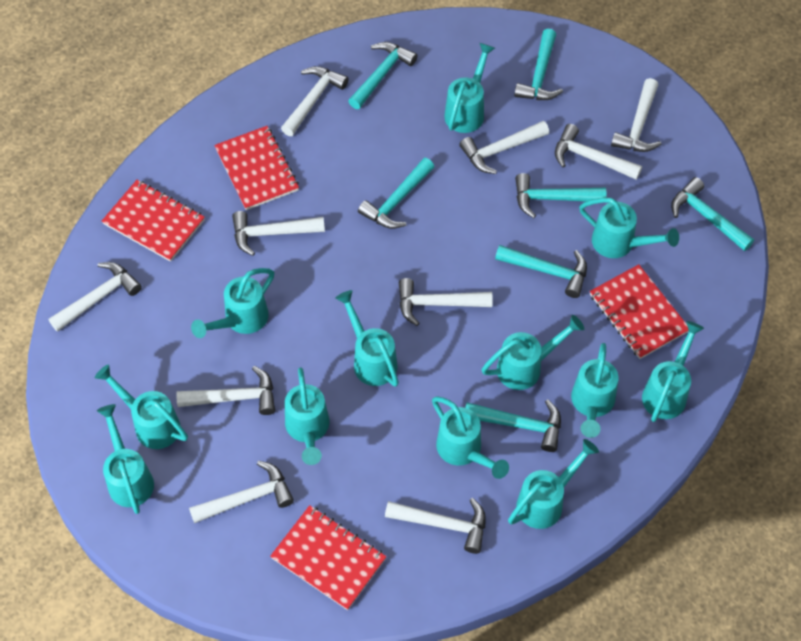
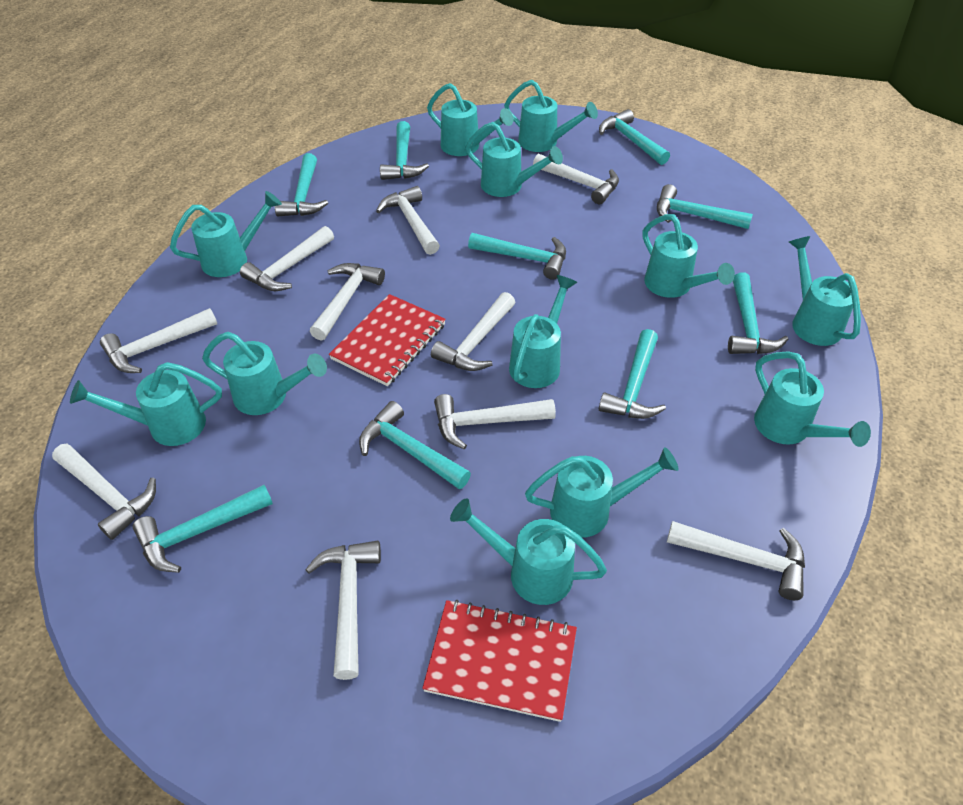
red notebook: 4 -> 2
turquoise hammer: 7 -> 9

